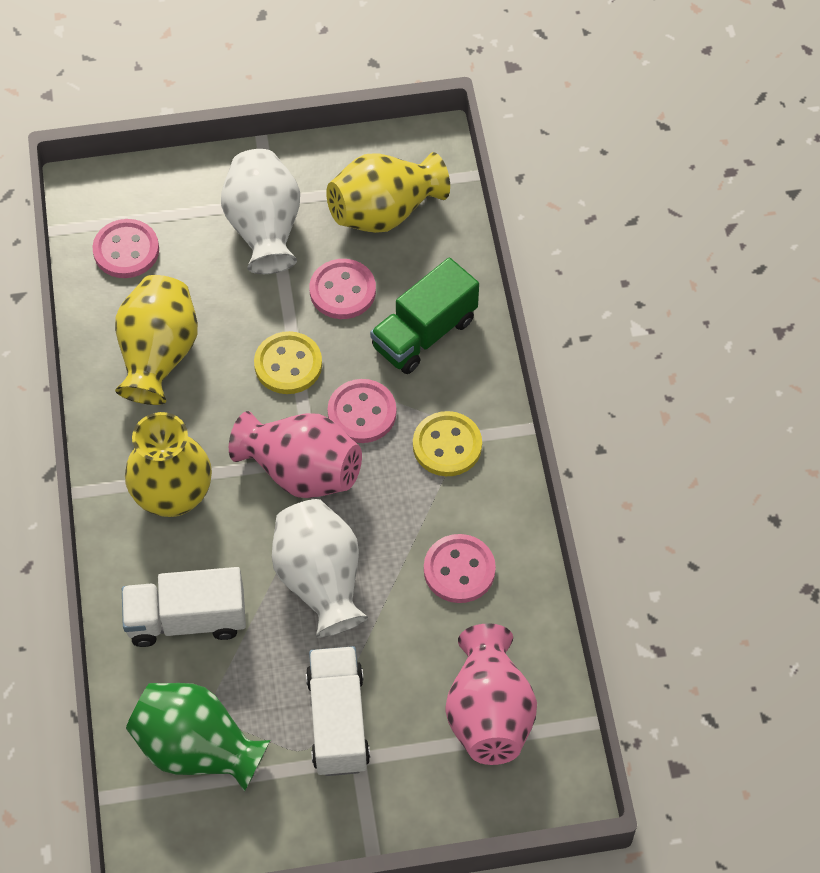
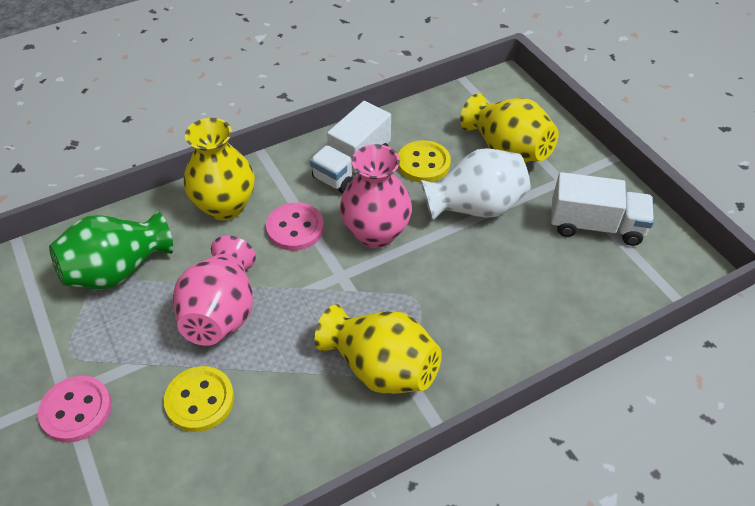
green truck: 1 -> 0
pink button: 4 -> 2
white vase: 2 -> 1

